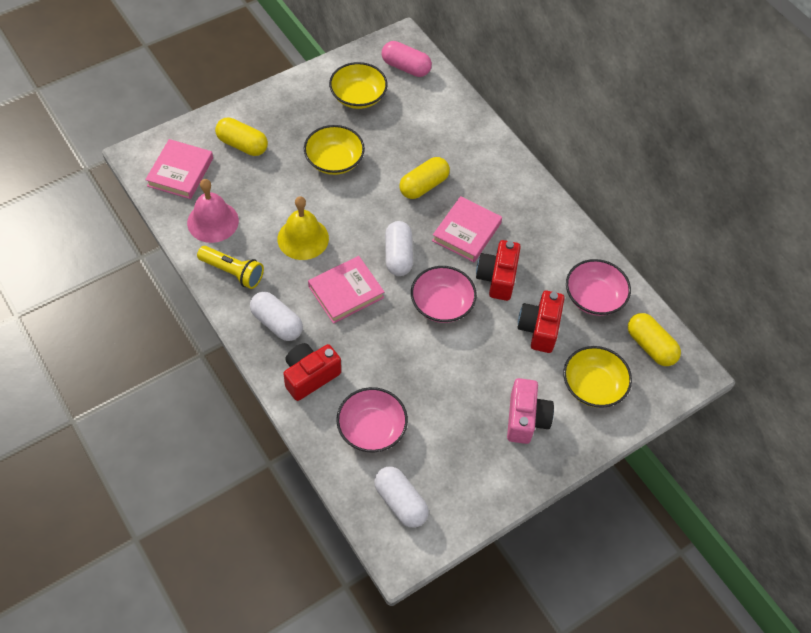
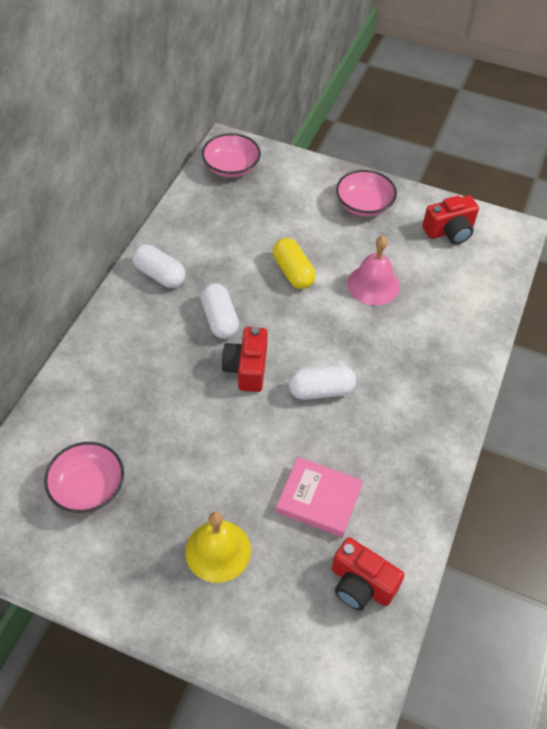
pink book: 3 -> 1
pink camera: 1 -> 0
pink capsule: 1 -> 0
yellow bowl: 3 -> 0
yellow capsule: 3 -> 1
yellow flashlight: 1 -> 0

